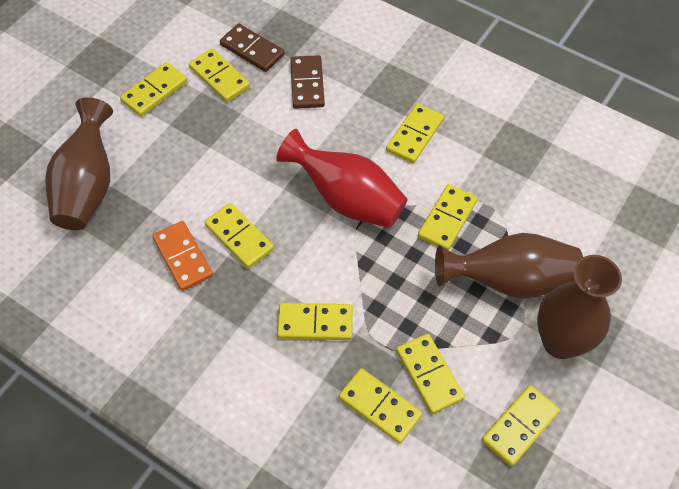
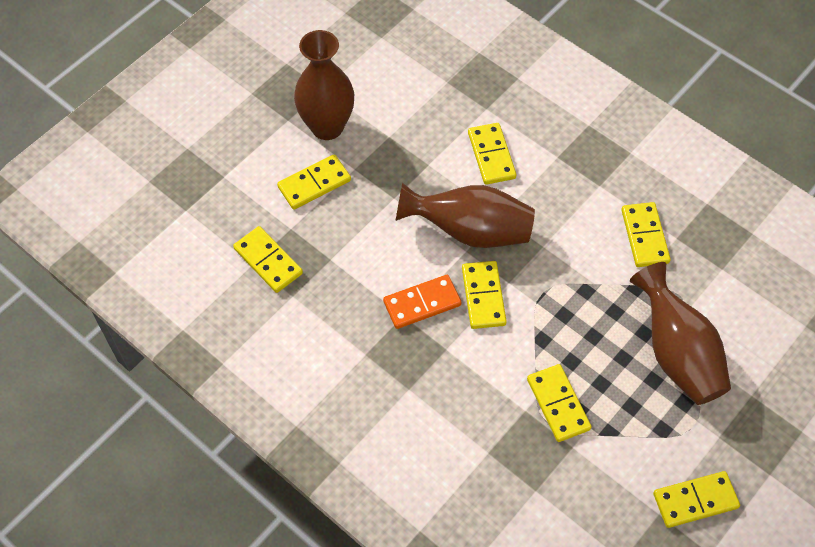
brown domino: 2 -> 0
red vase: 1 -> 0
yellow domino: 9 -> 7

